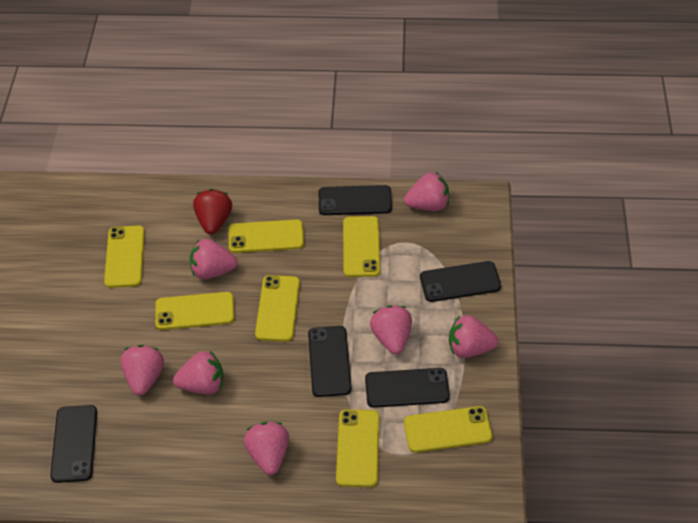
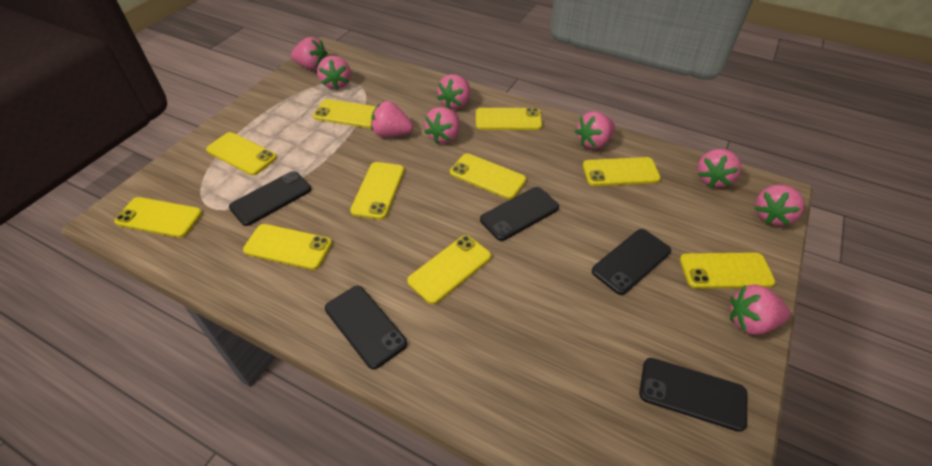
pink strawberry: 7 -> 9
red strawberry: 1 -> 0
yellow phone: 7 -> 10

